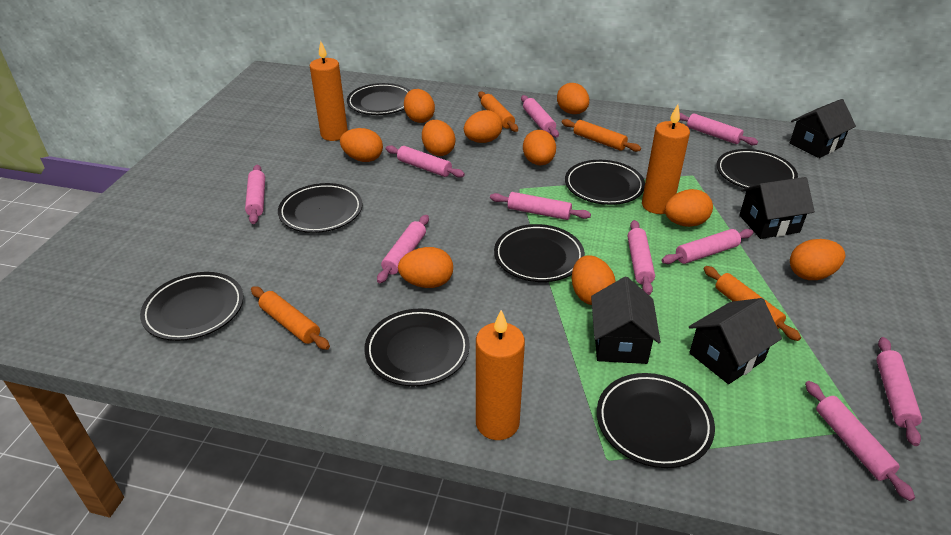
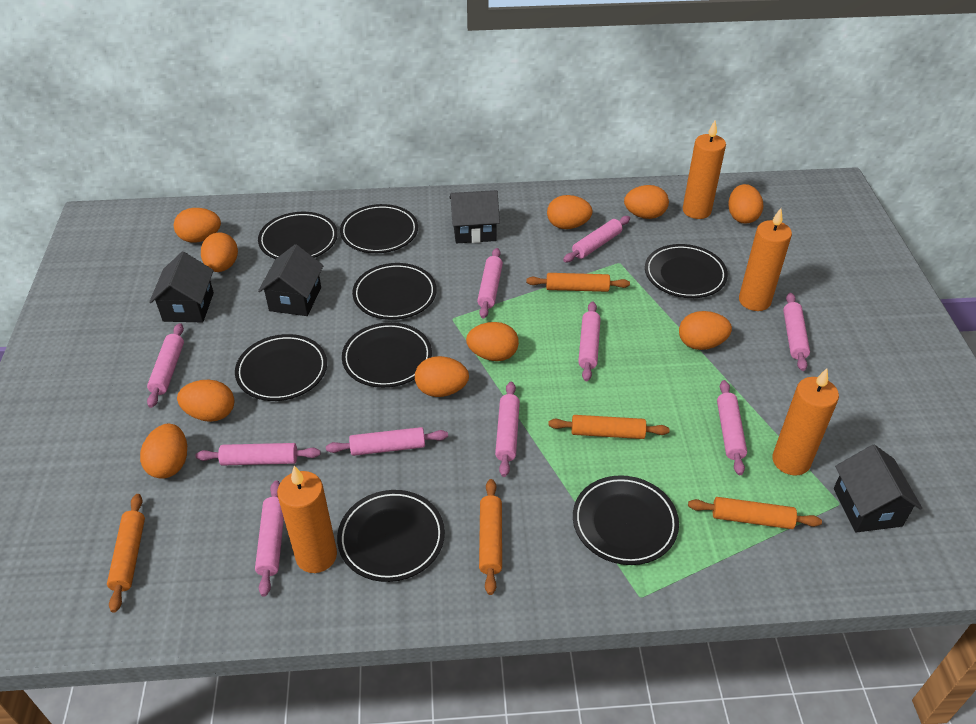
orange candle: 3 -> 4
orange rolling pin: 4 -> 5

